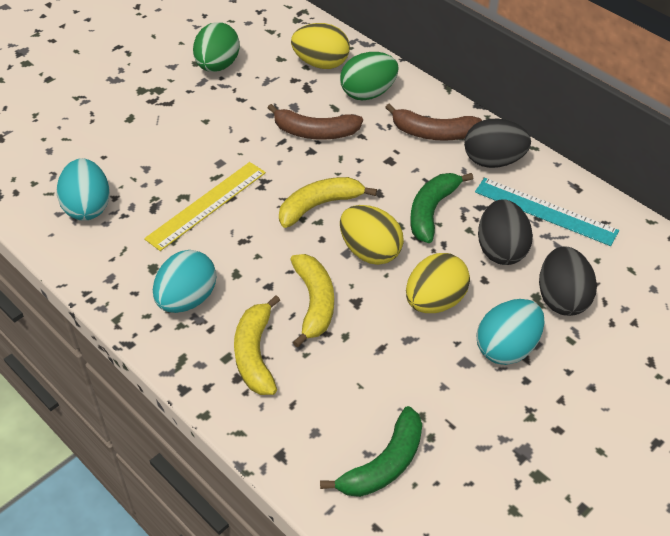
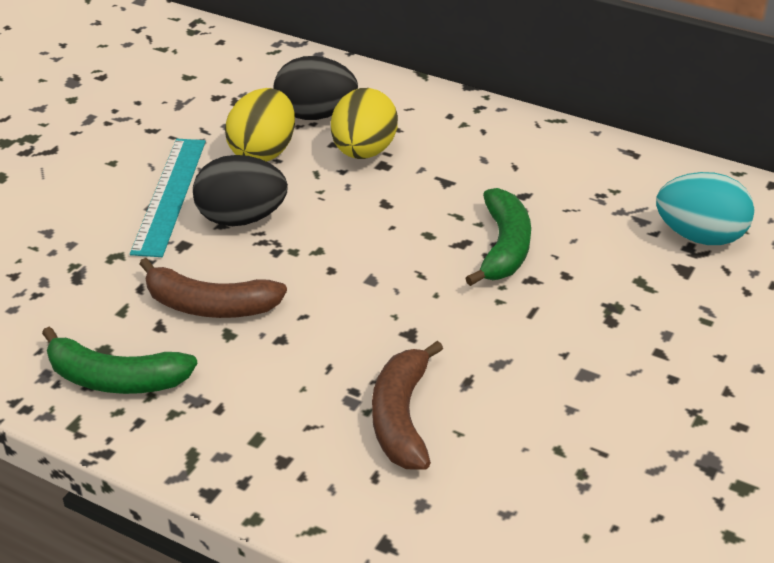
black egg: 3 -> 2
green egg: 2 -> 0
turquoise egg: 3 -> 1
yellow banana: 3 -> 0
yellow egg: 3 -> 2
yellow ruler: 1 -> 0

